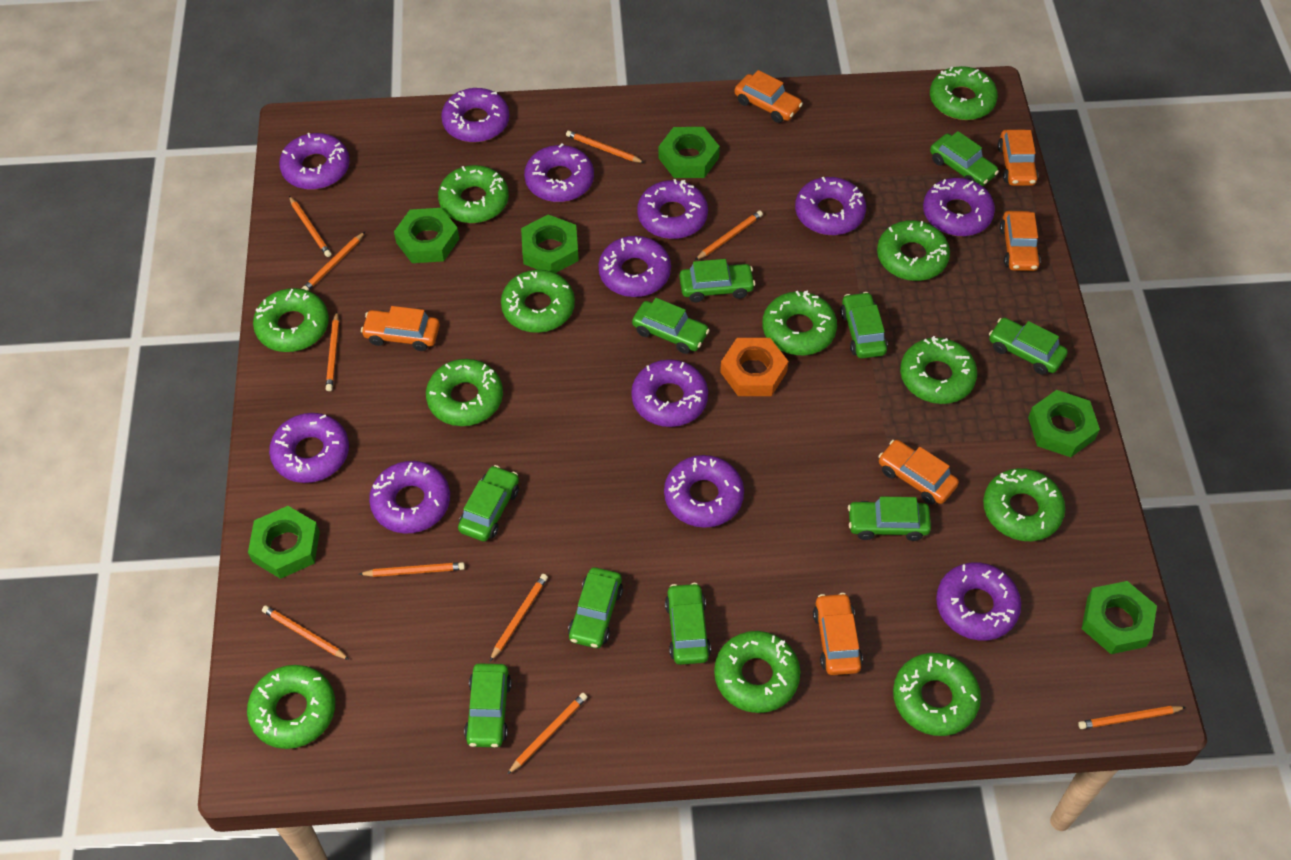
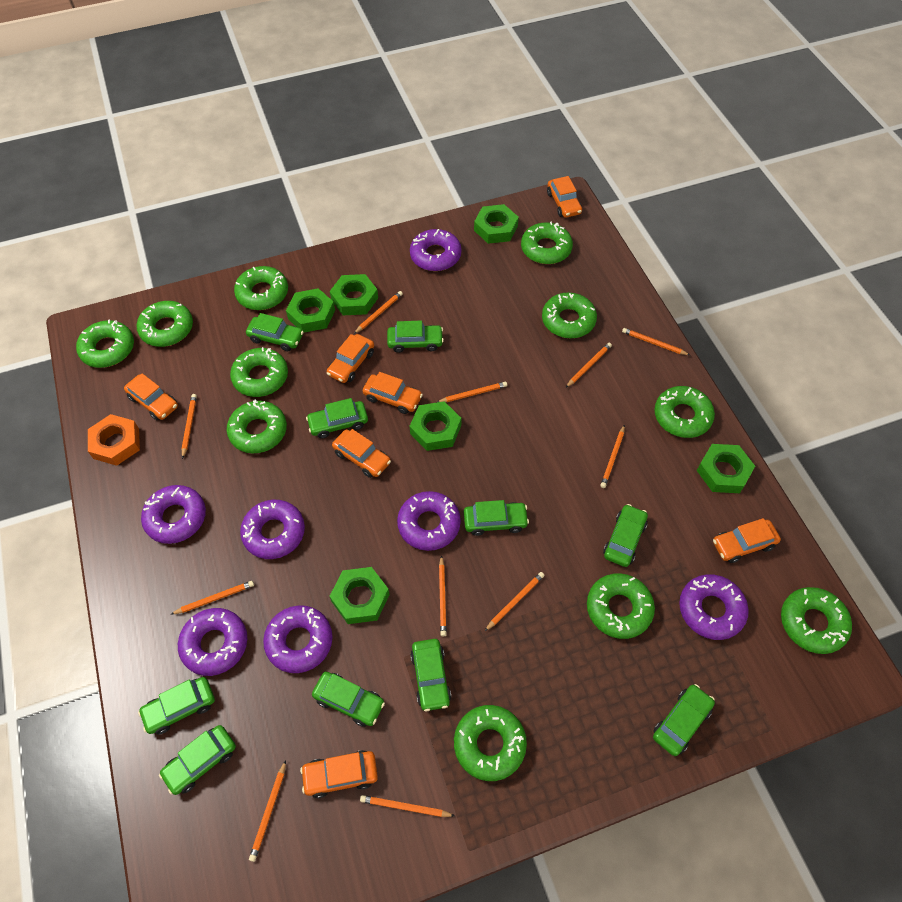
green donut: 12 -> 11
orange car: 6 -> 7
orange pencil: 10 -> 11
purple donut: 12 -> 7

